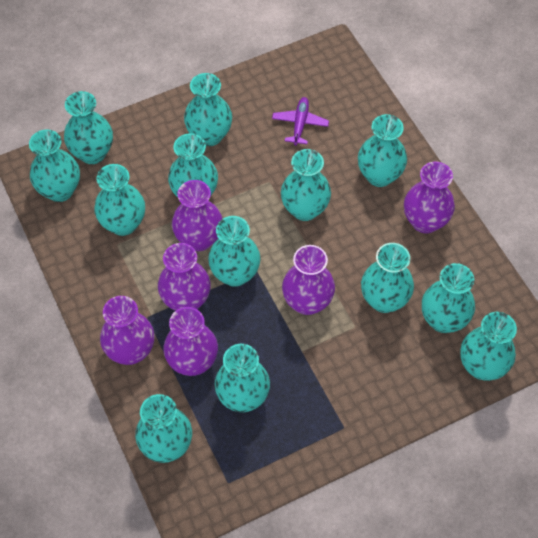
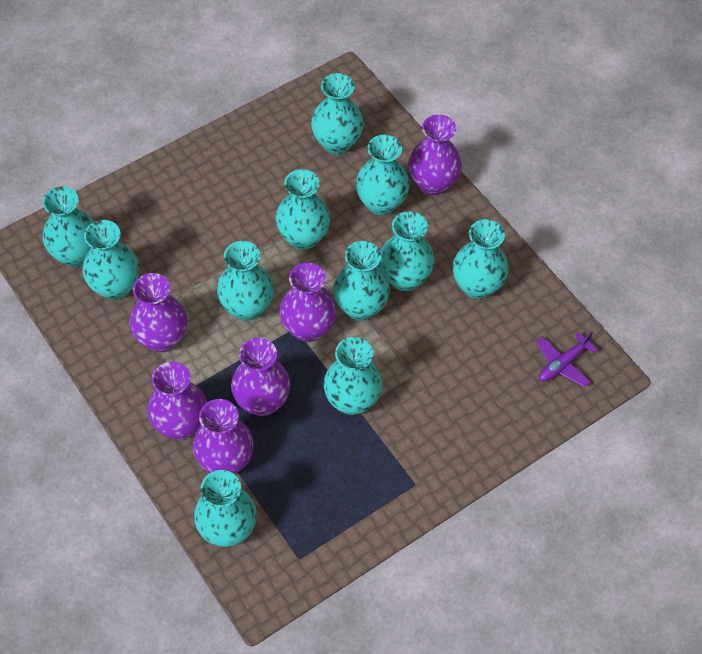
turquoise vase: 13 -> 11

